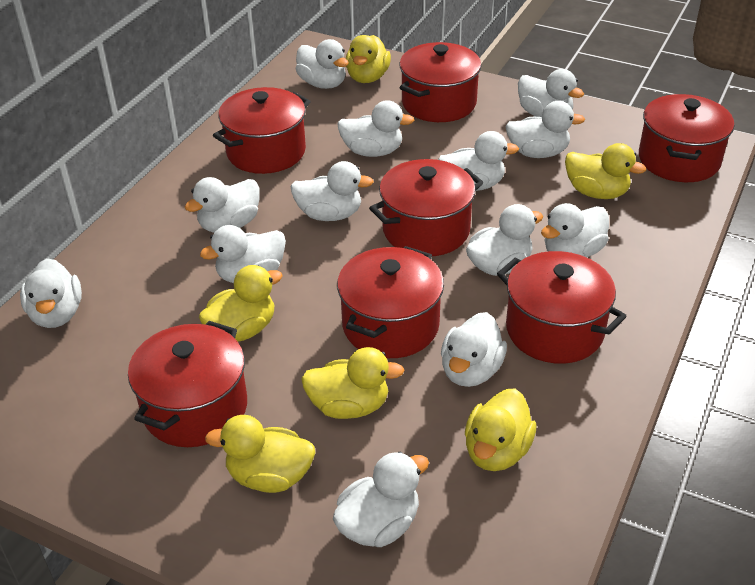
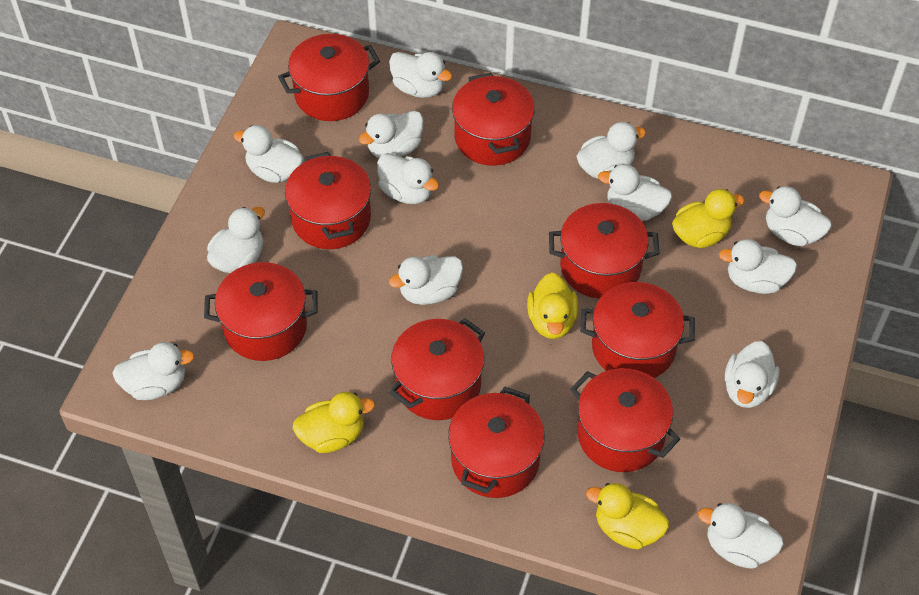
red pot: 7 -> 9
yellow duck: 6 -> 4

